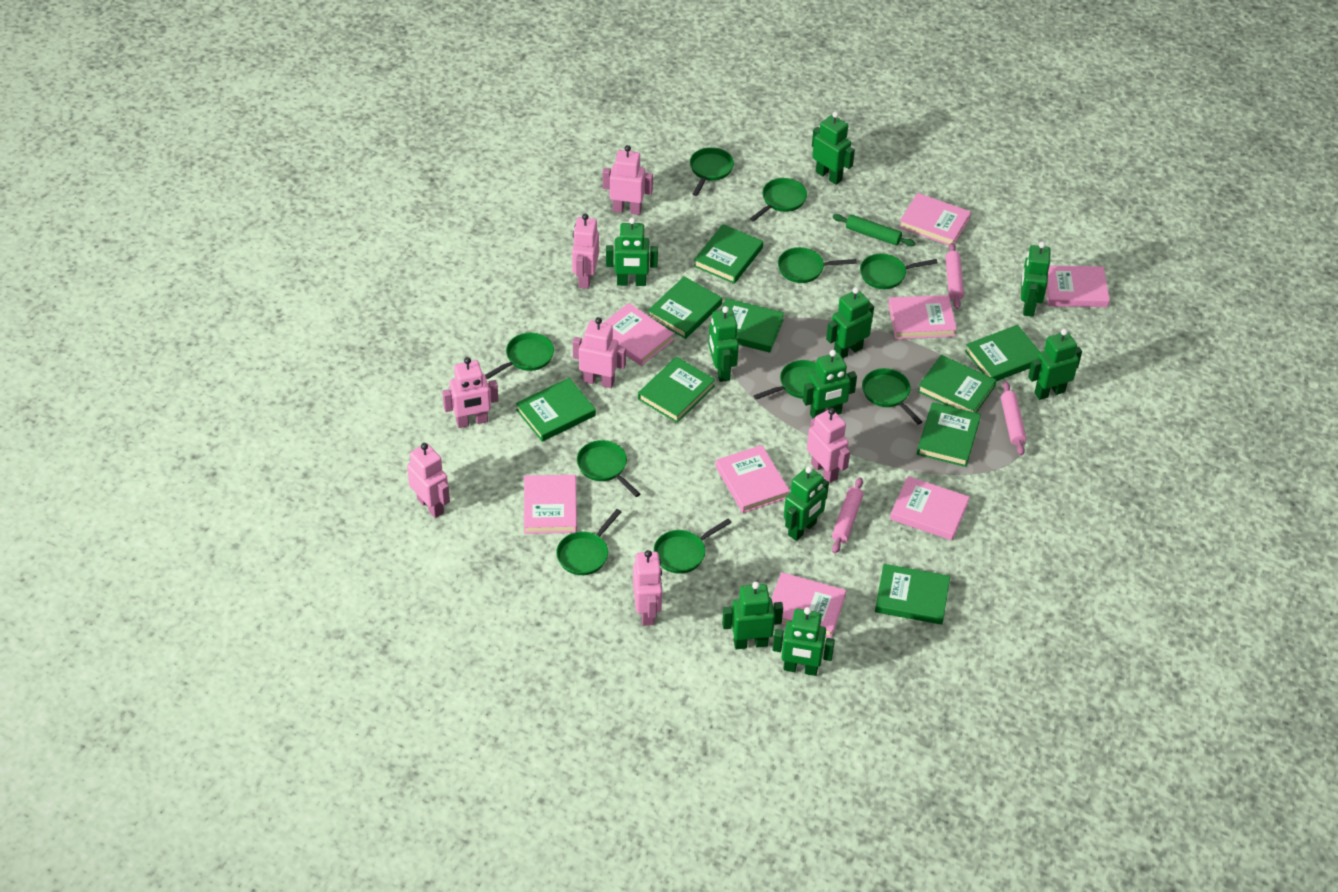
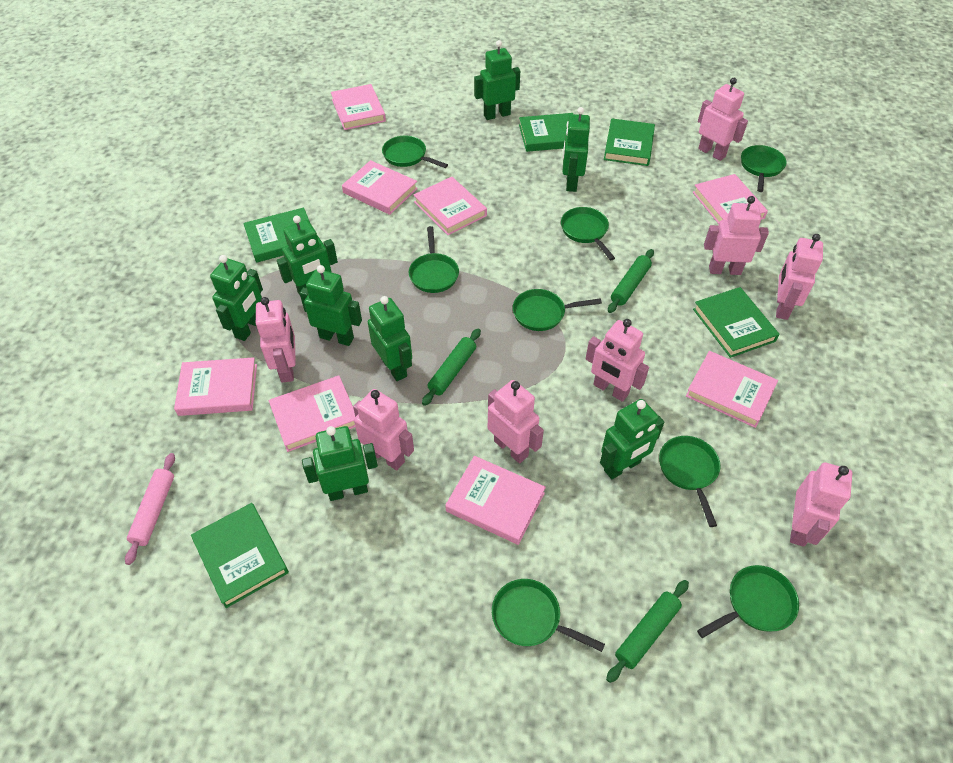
green book: 9 -> 5
green pan: 10 -> 8
green robot: 10 -> 8
green rolling pin: 1 -> 3
pink robot: 7 -> 8
pink rolling pin: 3 -> 1

